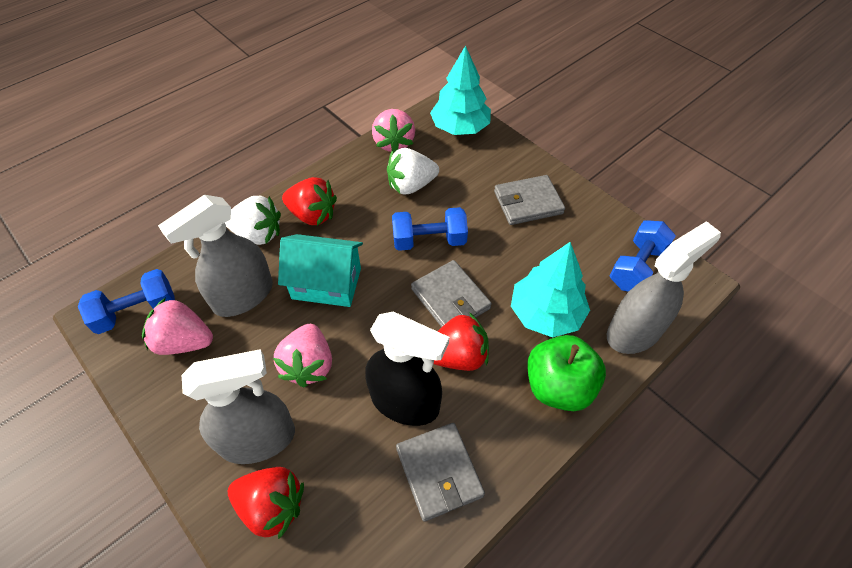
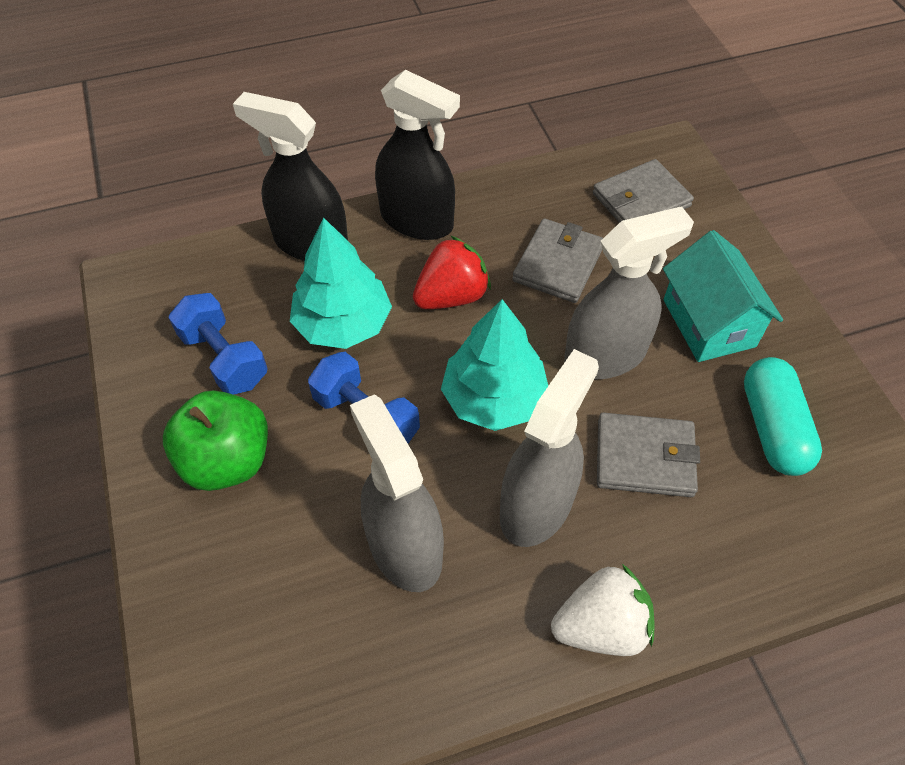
black spray bottle: 1 -> 2
blue dumbbell: 3 -> 2
pink strawberry: 3 -> 0
red strawberry: 3 -> 1
turquoise capsule: 0 -> 1
white strawberry: 2 -> 1

